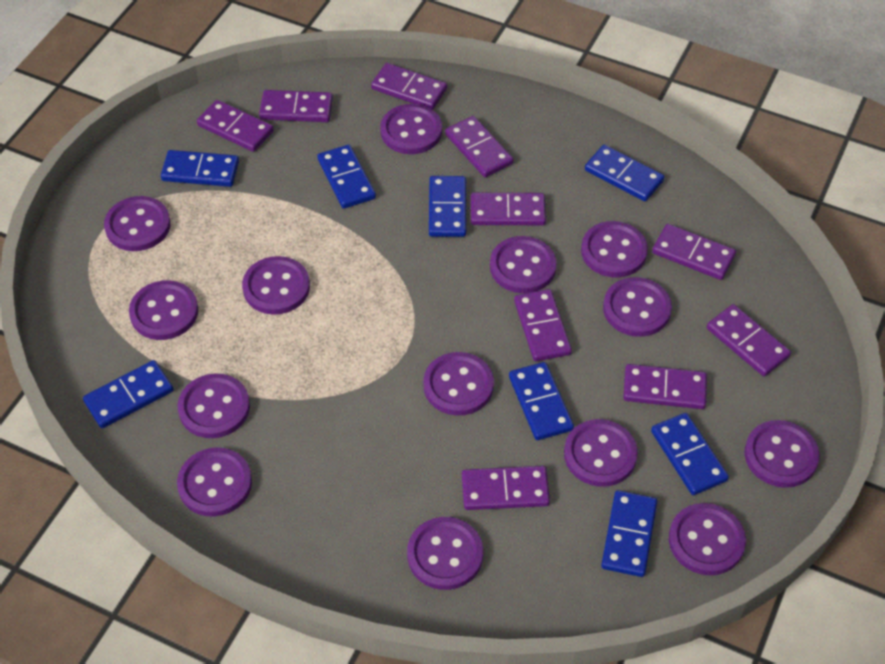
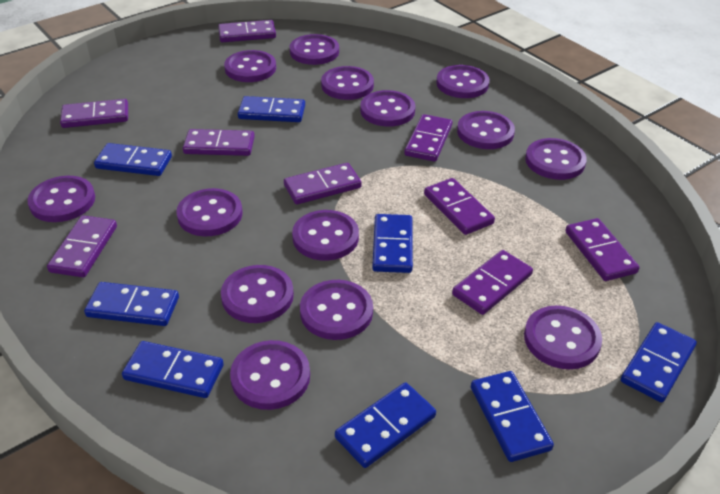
purple domino: 10 -> 9

